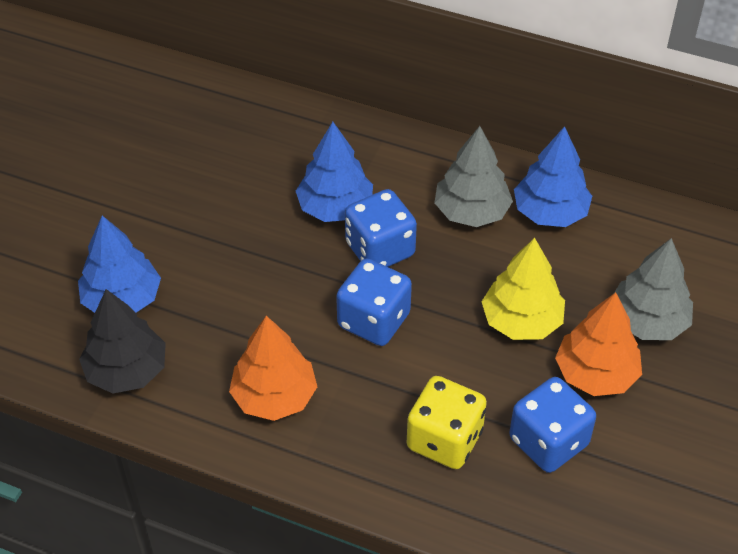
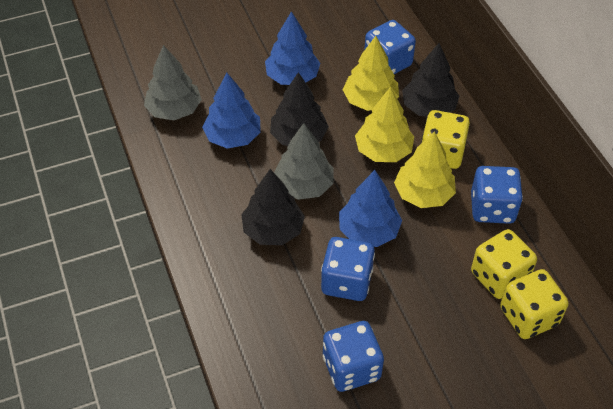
black tree: 1 -> 3
blue dice: 3 -> 4
orange tree: 2 -> 0
yellow dice: 1 -> 3
yellow tree: 1 -> 3

